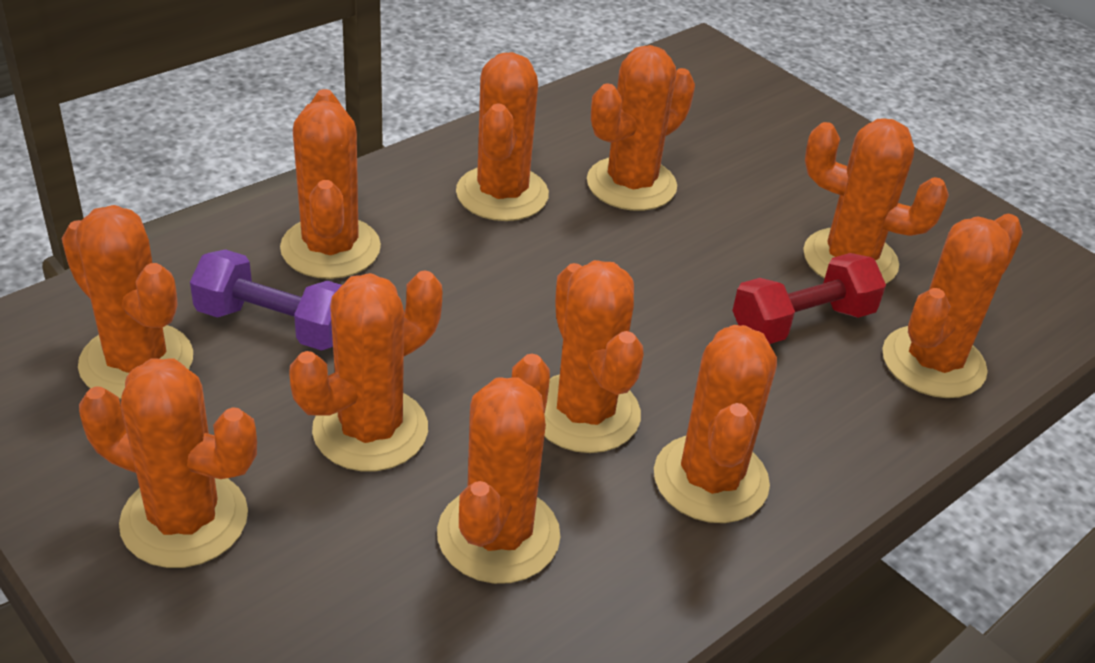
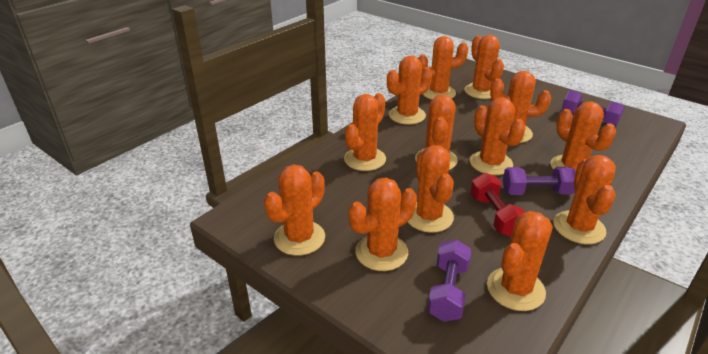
orange cactus: 11 -> 13
purple dumbbell: 1 -> 3

